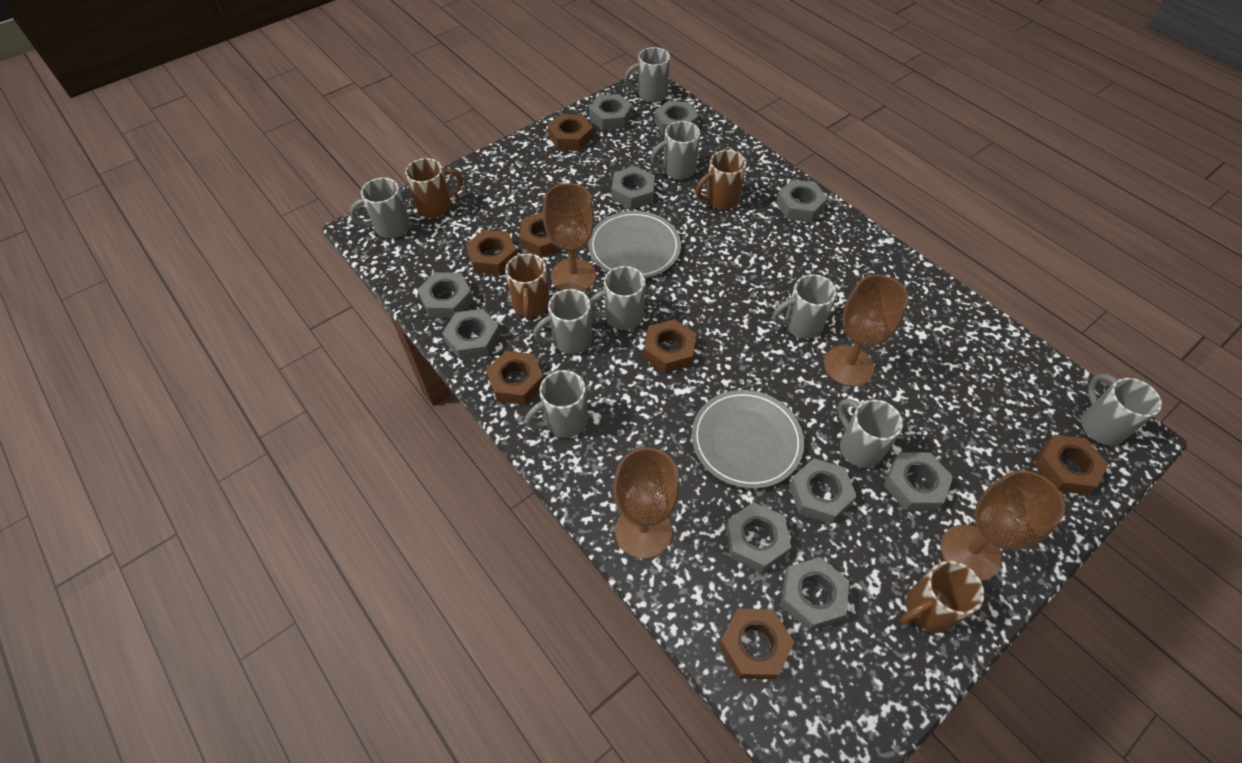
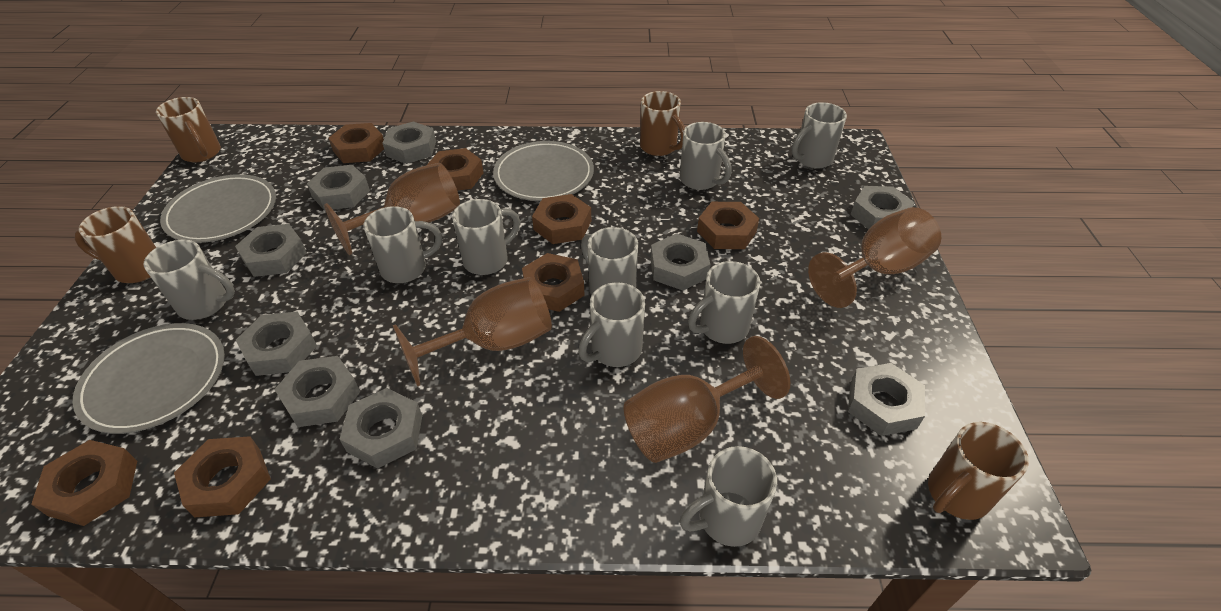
grey nut: 10 -> 9
grey plate: 2 -> 3

